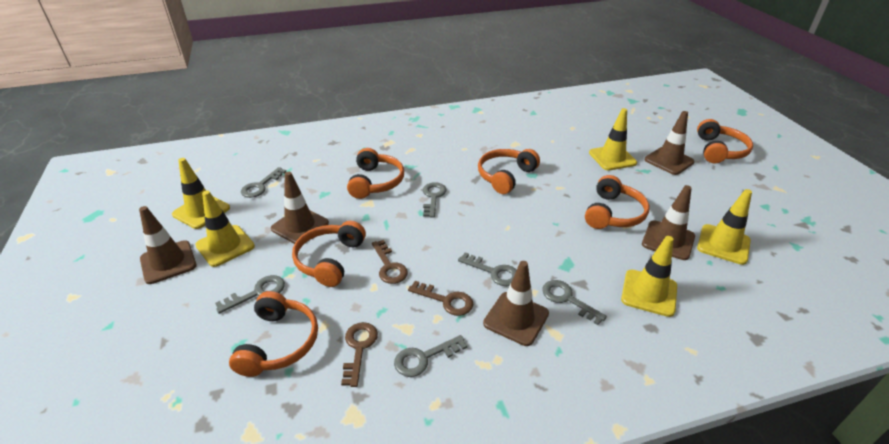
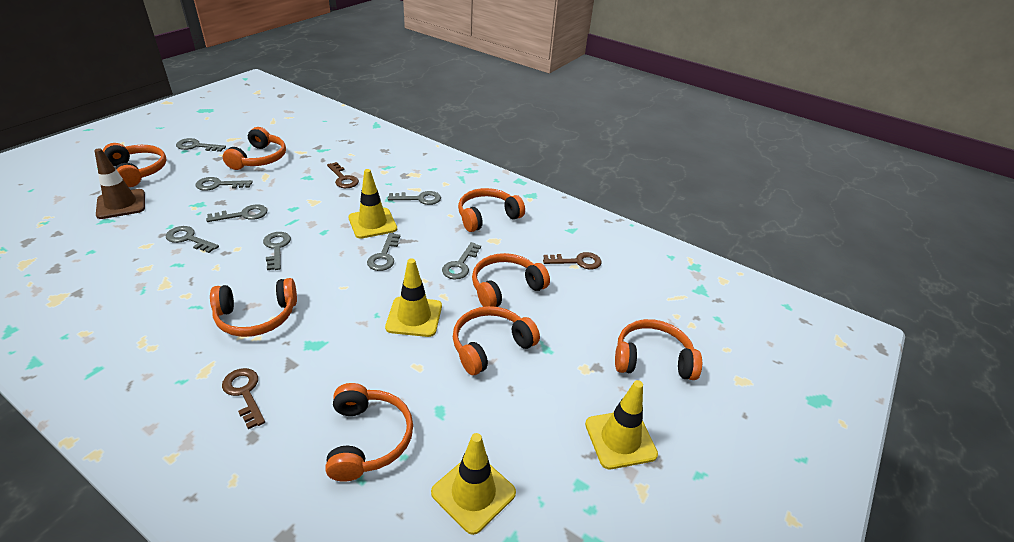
brown traffic cone: 5 -> 1
grey key: 6 -> 8
orange headphones: 6 -> 8
yellow traffic cone: 5 -> 4

